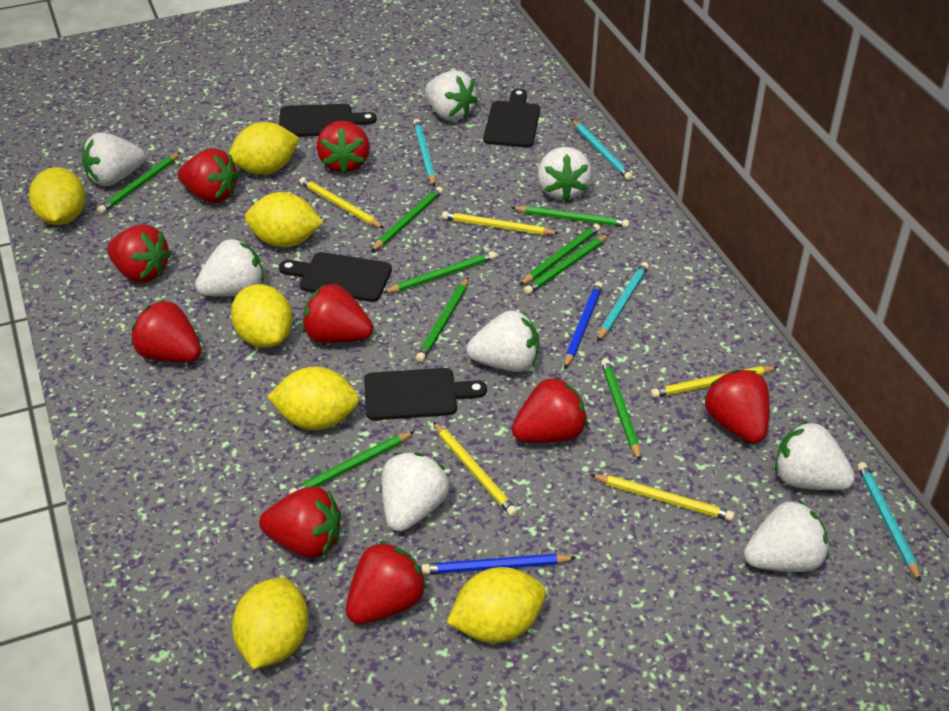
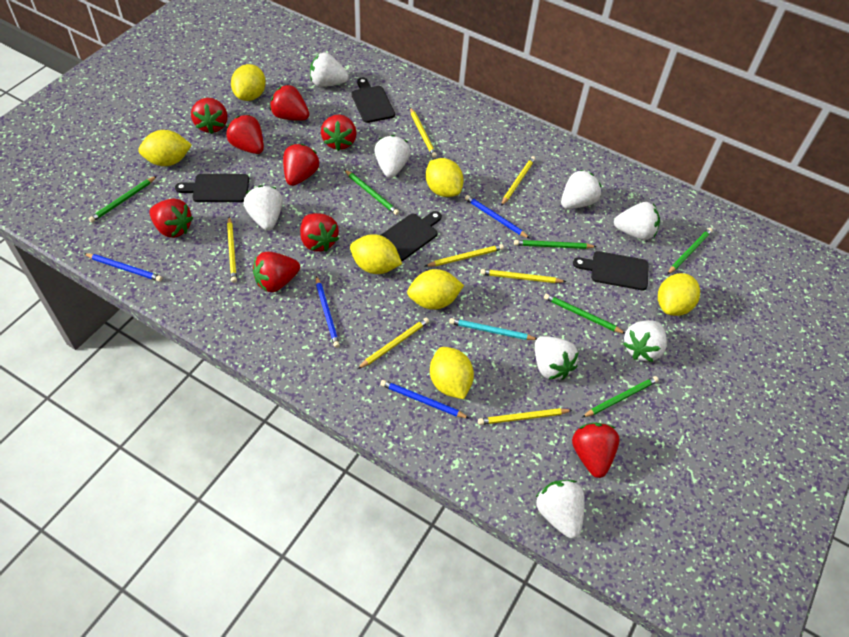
blue pencil: 2 -> 4
green pencil: 9 -> 6
turquoise pencil: 4 -> 1
yellow pencil: 5 -> 7

